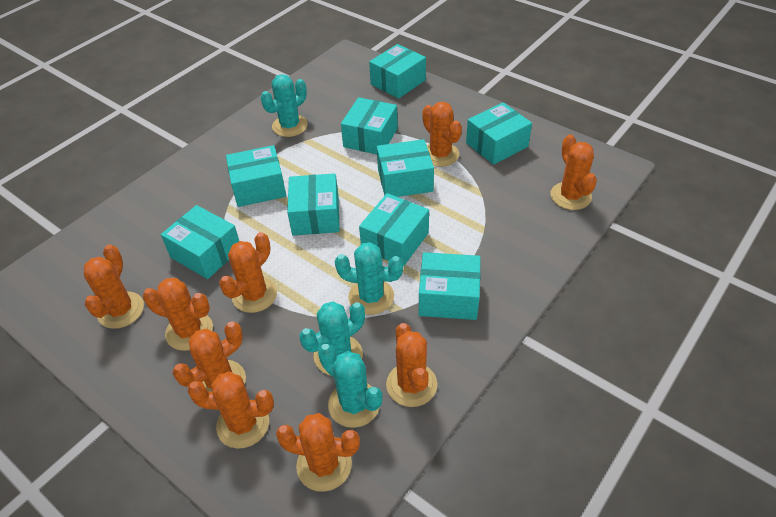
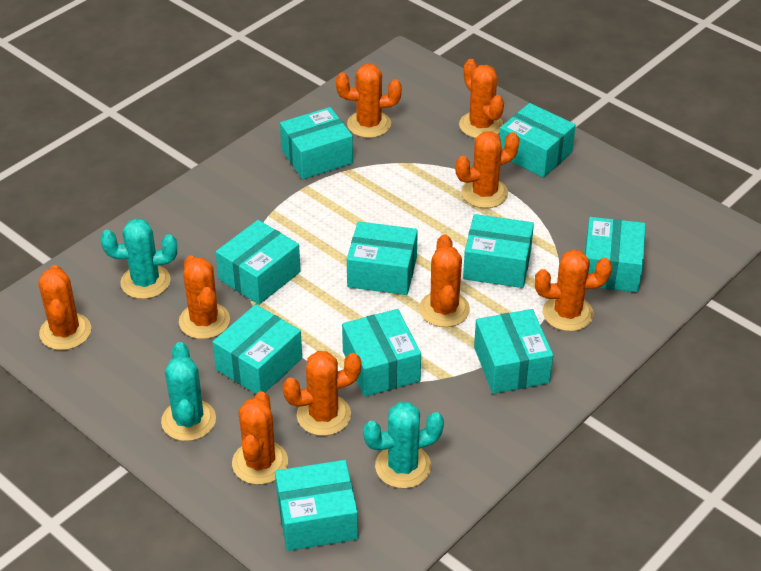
turquoise box: 9 -> 10
turquoise cactus: 4 -> 3

